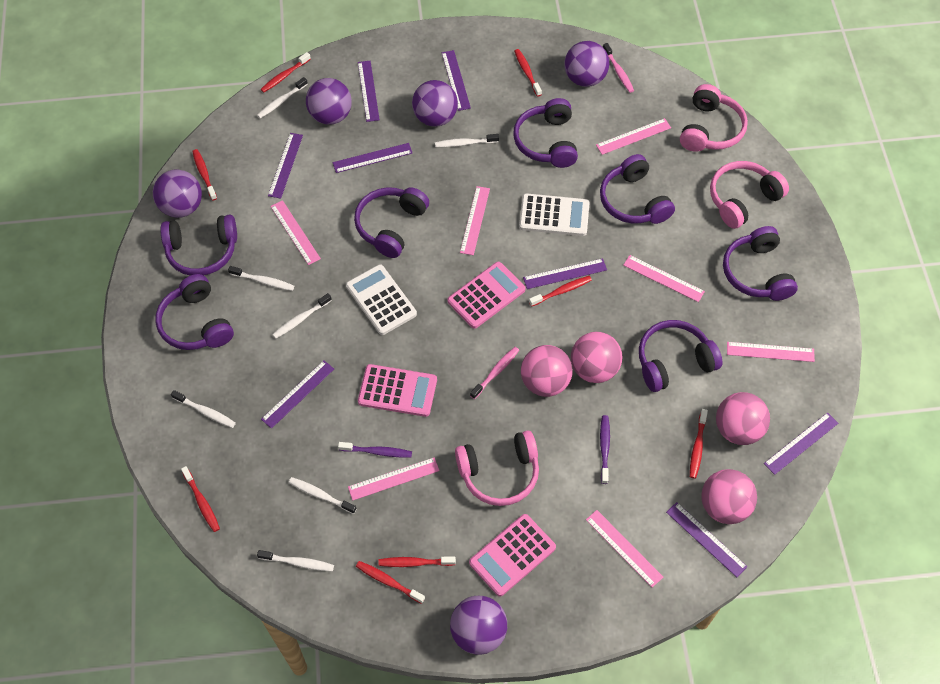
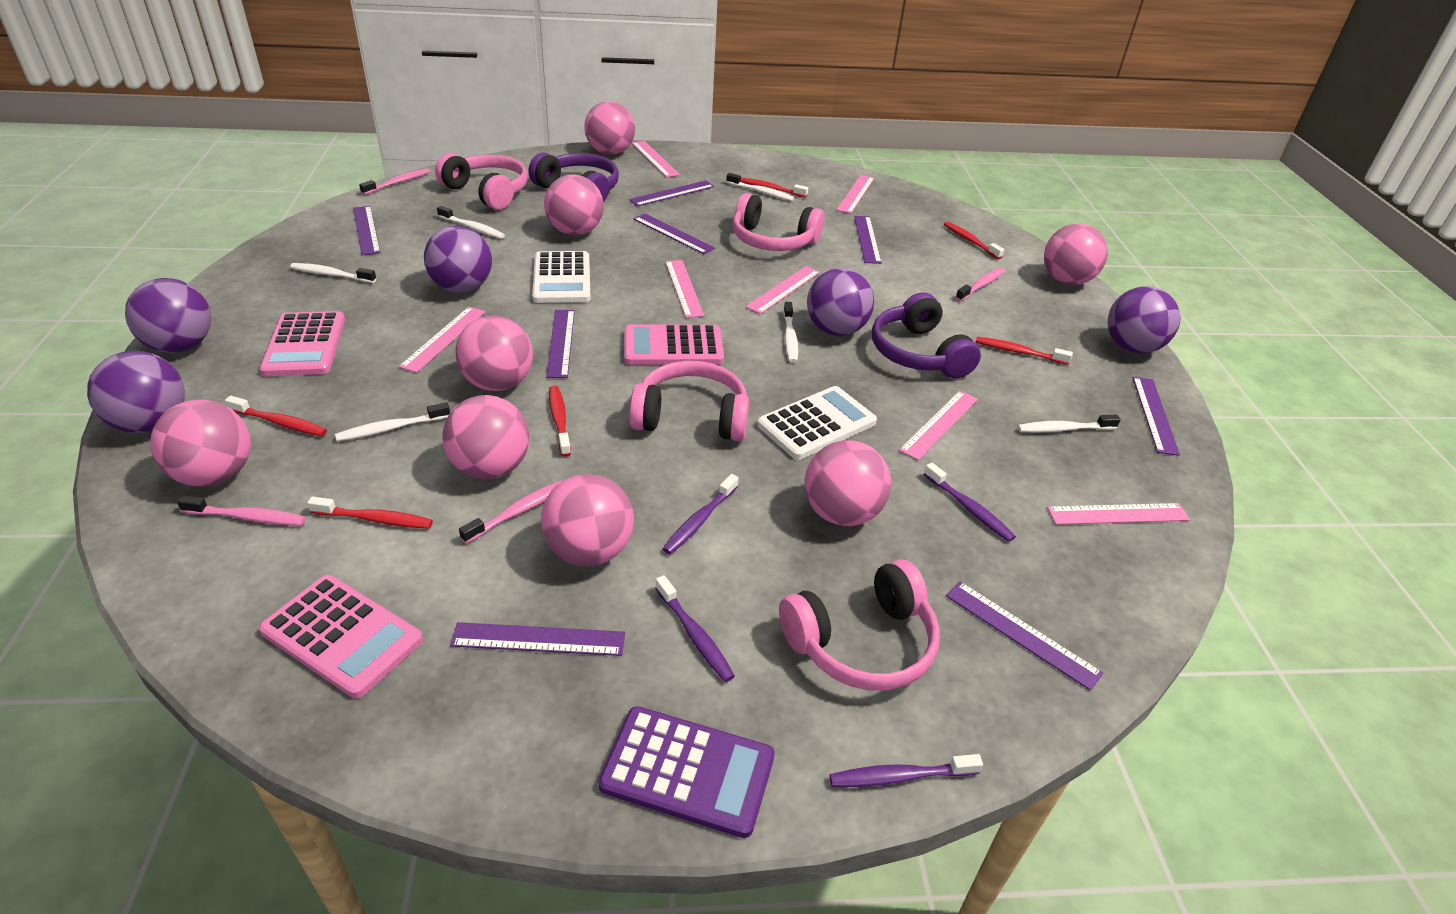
pink ball: 4 -> 8
pink headphones: 3 -> 4
pink toothbrush: 2 -> 4
purple calculator: 0 -> 1
purple headphones: 7 -> 2
purple toothbrush: 2 -> 4
red toothbrush: 8 -> 6
white toothbrush: 7 -> 6

